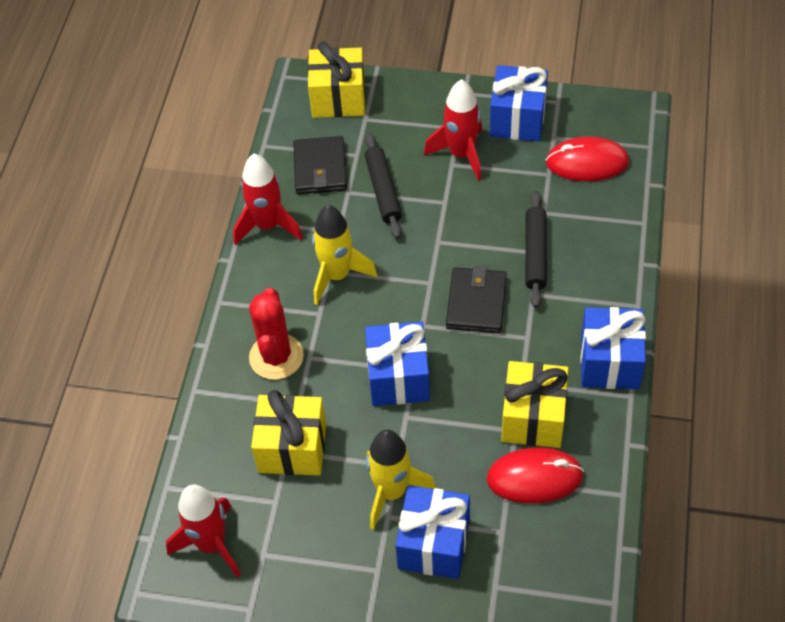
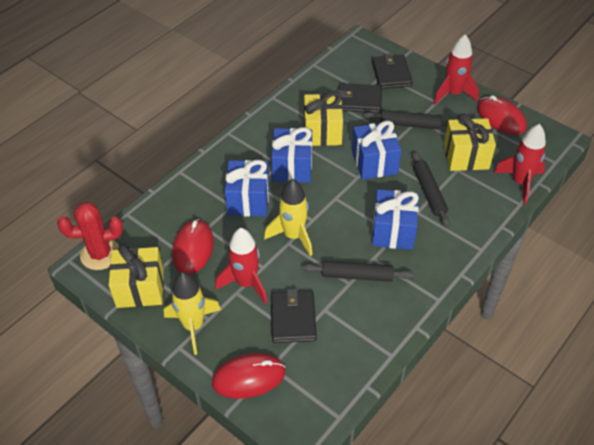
black rolling pin: 2 -> 3
black wallet: 2 -> 3
red mouse: 2 -> 3

